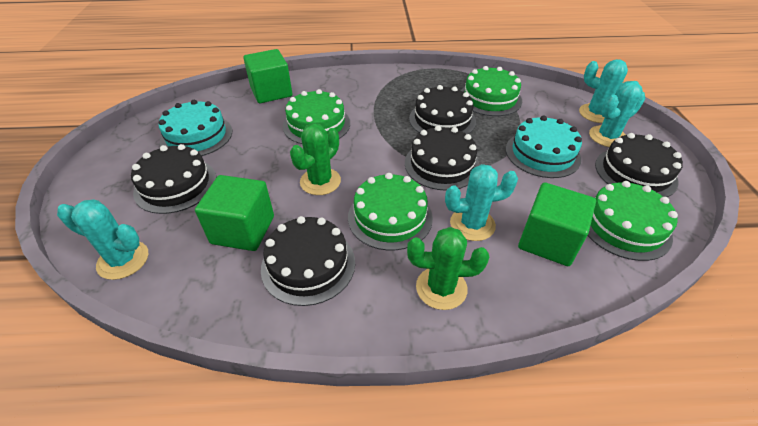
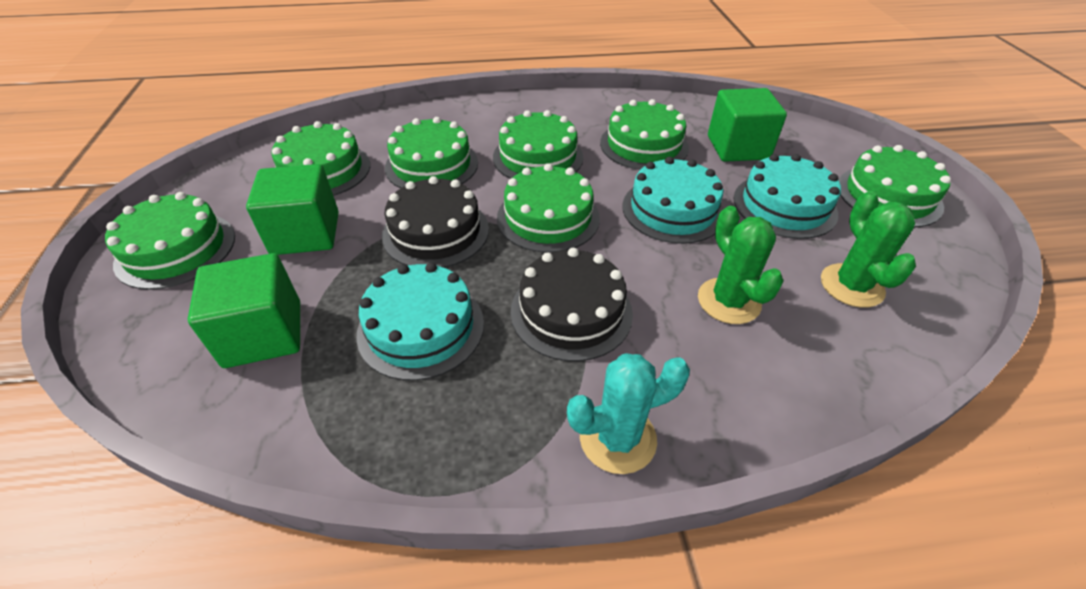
black cake: 5 -> 2
green cake: 4 -> 7
turquoise cactus: 4 -> 1
turquoise cake: 2 -> 3

